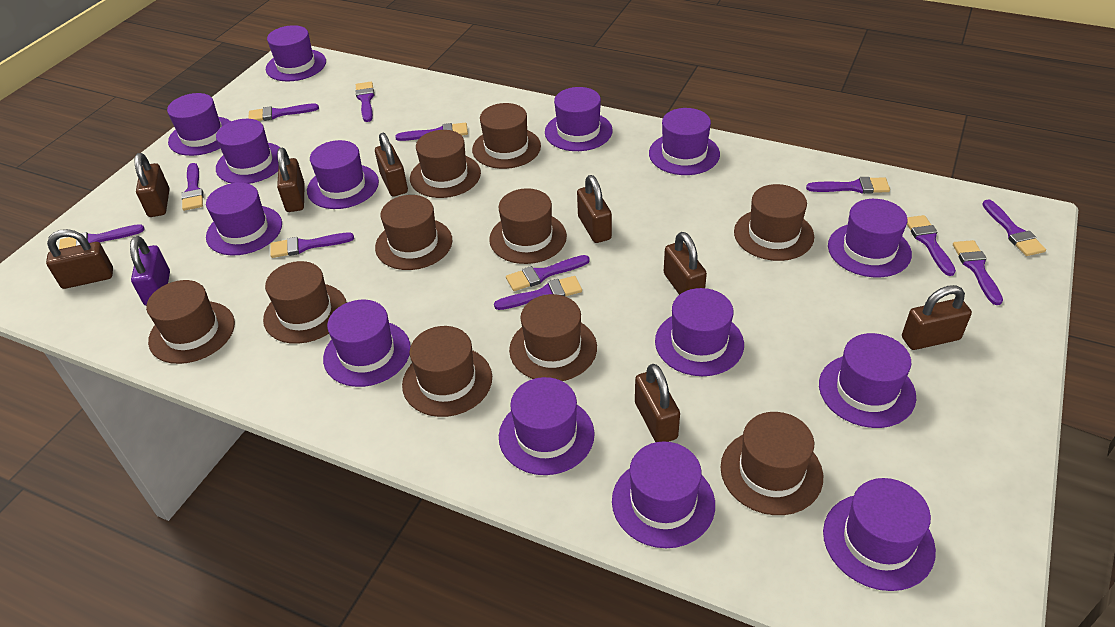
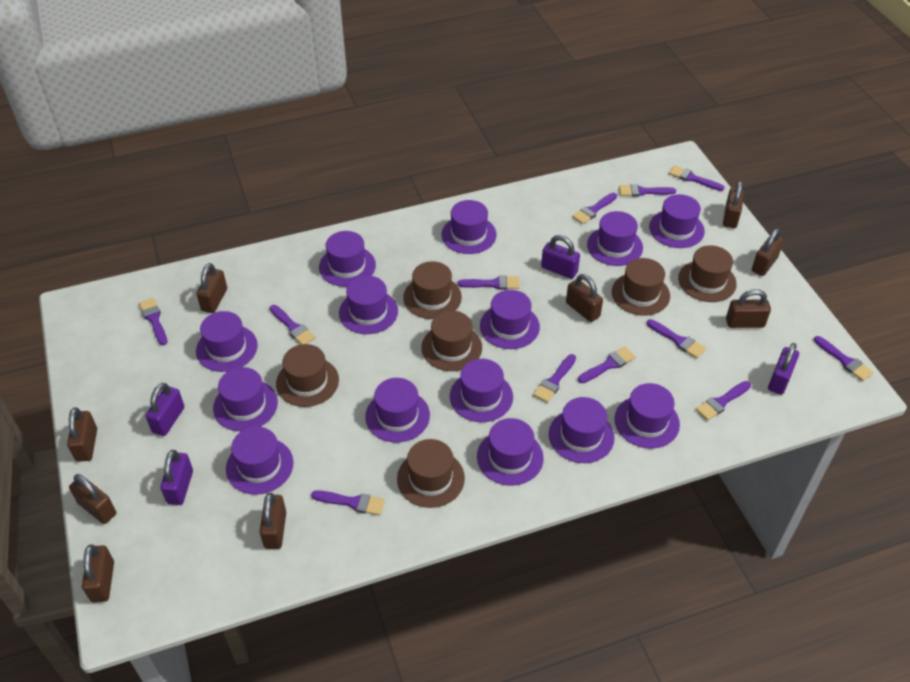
brown hat: 10 -> 6
brown padlock: 8 -> 9
purple padlock: 1 -> 4

